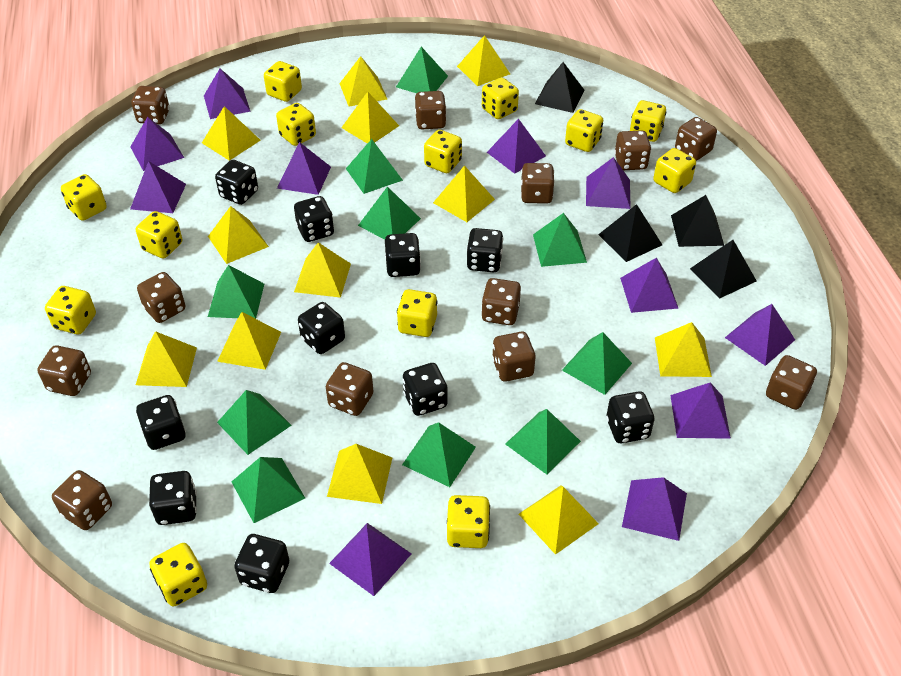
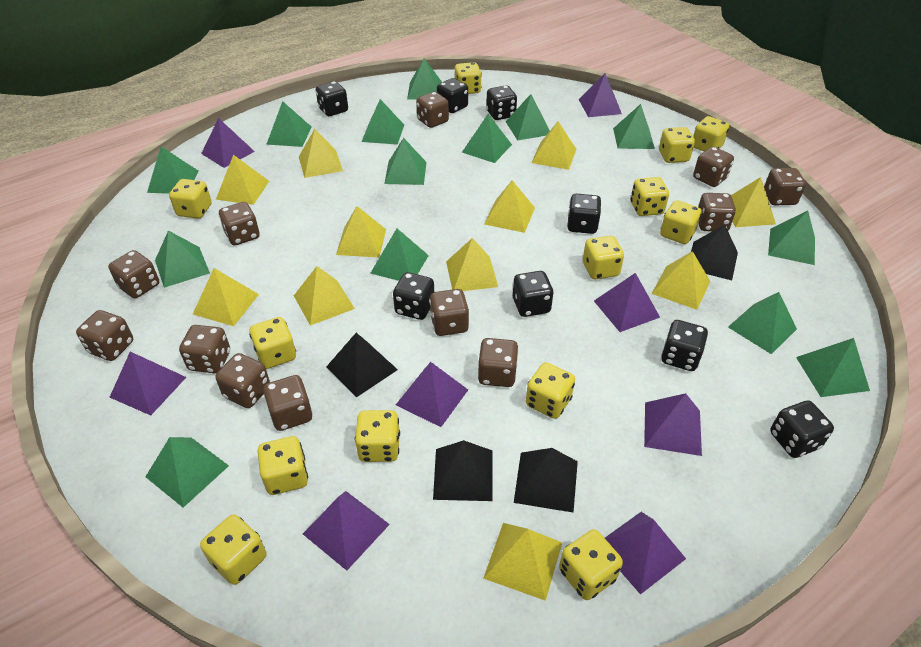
black dice: 10 -> 8
green pyramid: 10 -> 14
purple pyramid: 11 -> 8
yellow pyramid: 12 -> 11

